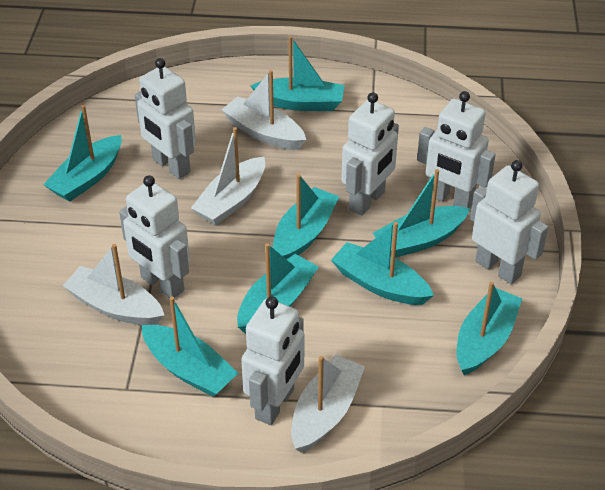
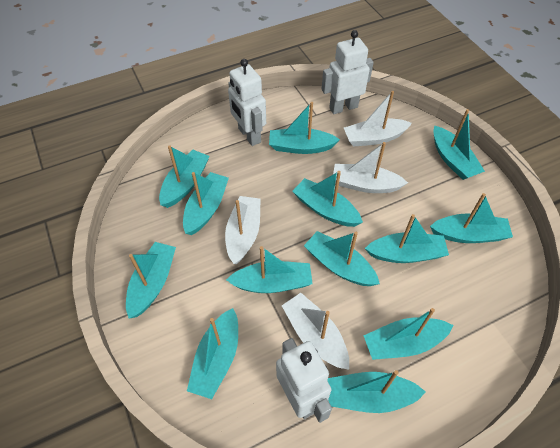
turquoise boat: 8 -> 13
white robot: 6 -> 3

